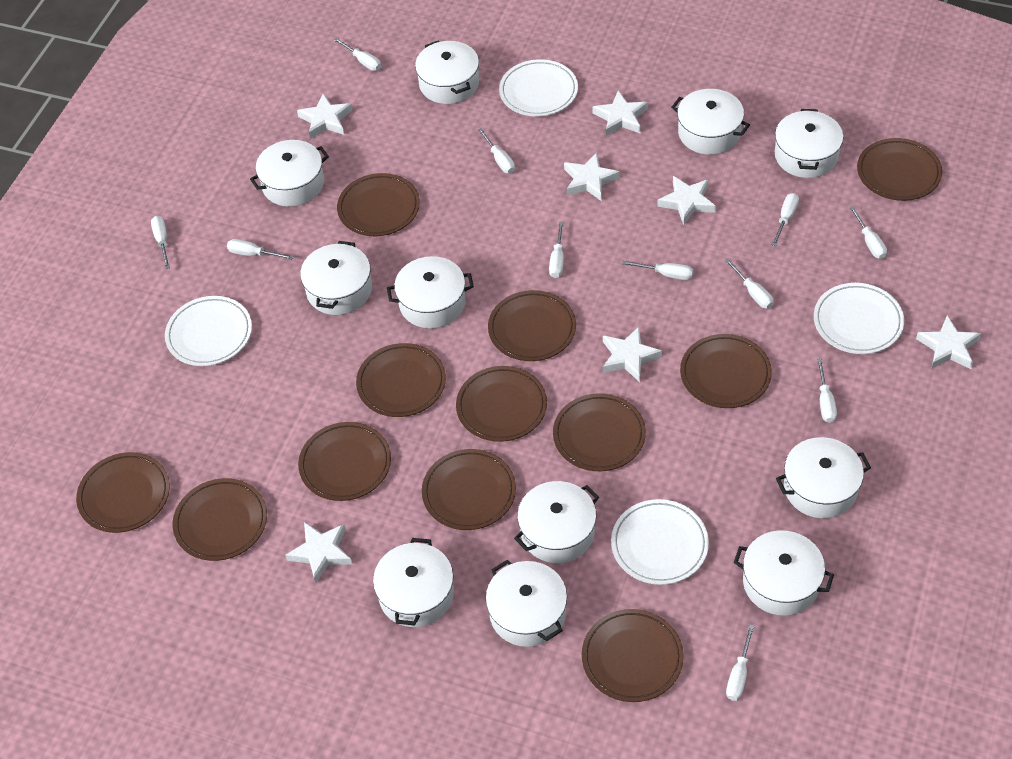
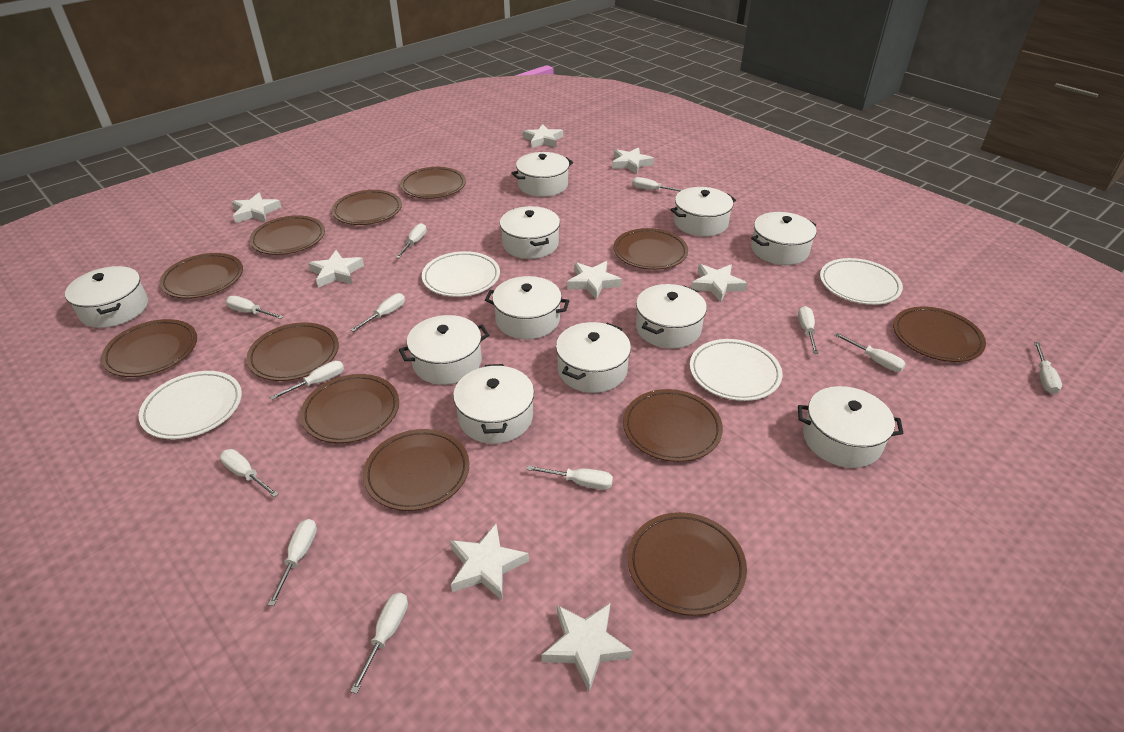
white screwdriver: 11 -> 12
white star: 7 -> 8

